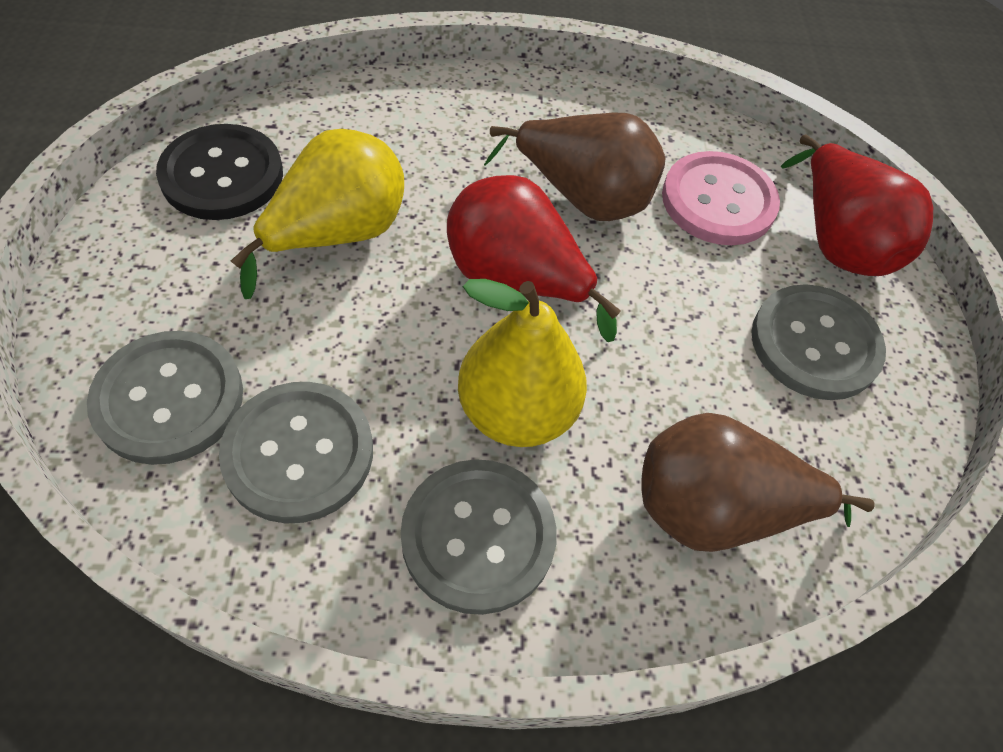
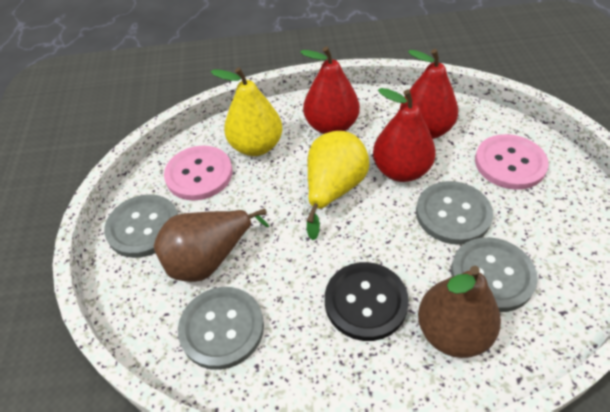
pink button: 1 -> 2
red pear: 2 -> 3

